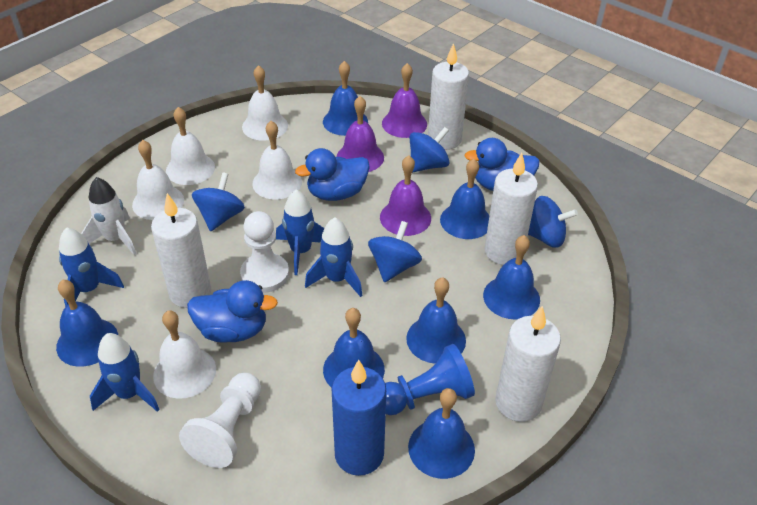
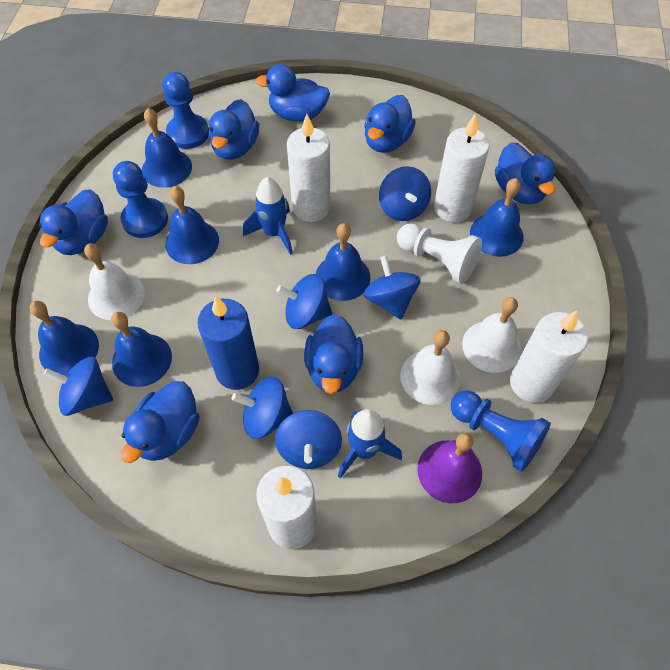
blue bell: 7 -> 6
blue duck: 3 -> 7
blue pawn: 1 -> 3
blue rocket: 4 -> 2
blue spinning top: 4 -> 6
purple bell: 3 -> 1
white bell: 5 -> 3
white pawn: 2 -> 1
white rocket: 1 -> 0

